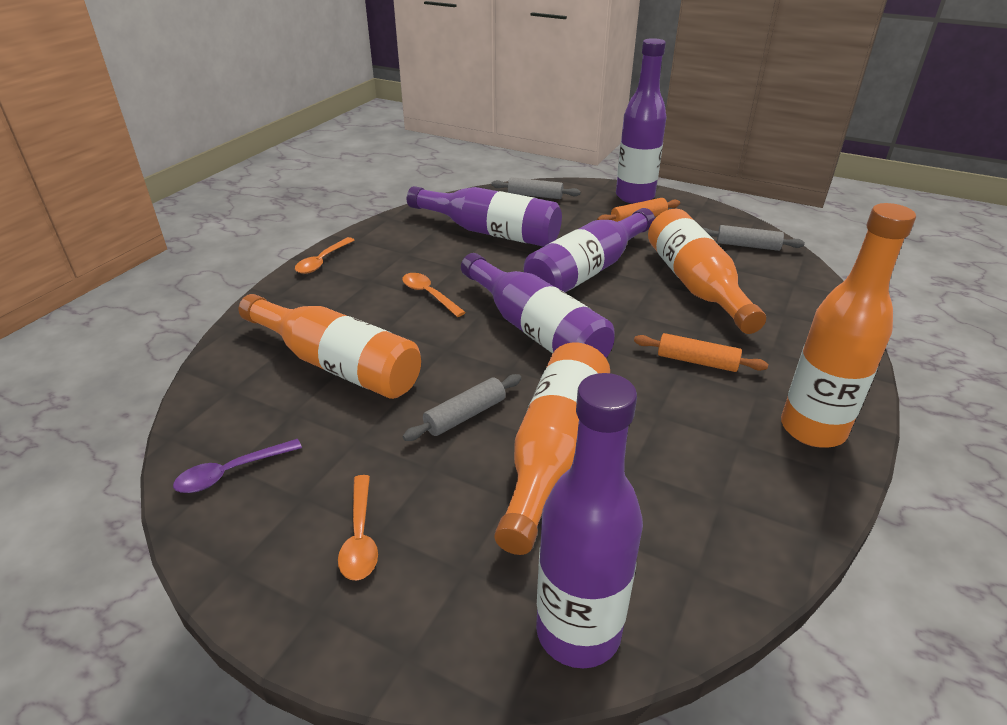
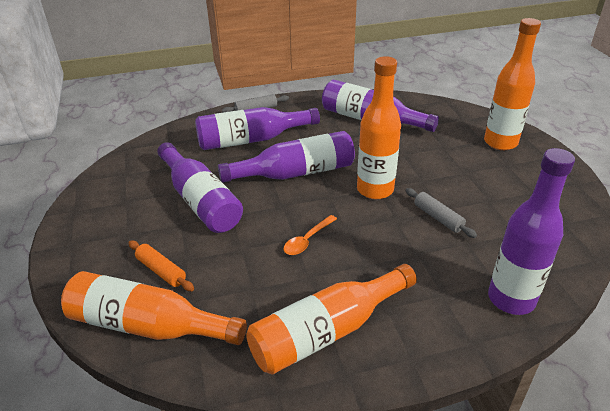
grey rolling pin: 3 -> 2
orange rolling pin: 2 -> 1
orange spoon: 3 -> 1
purple spoon: 1 -> 0

